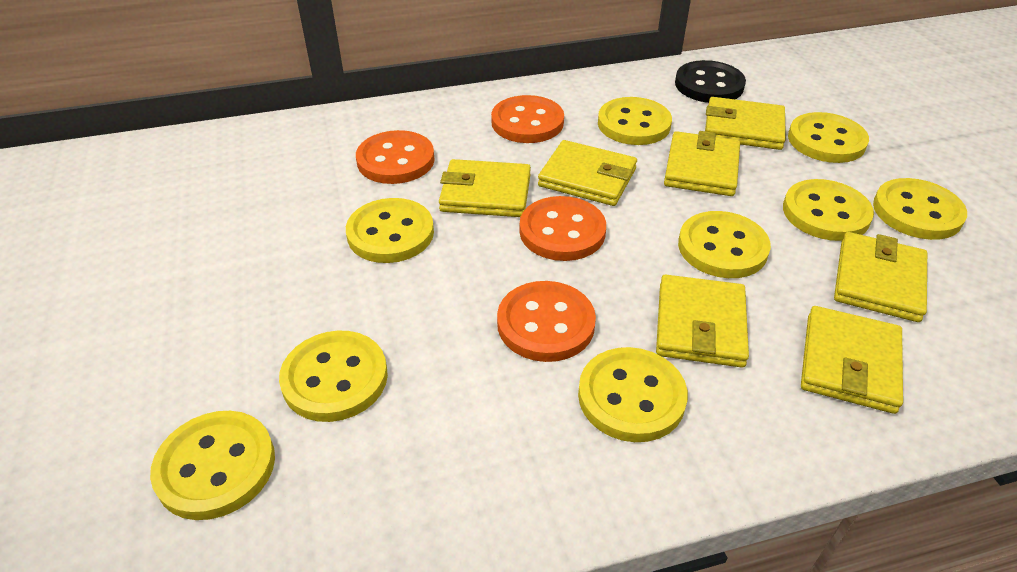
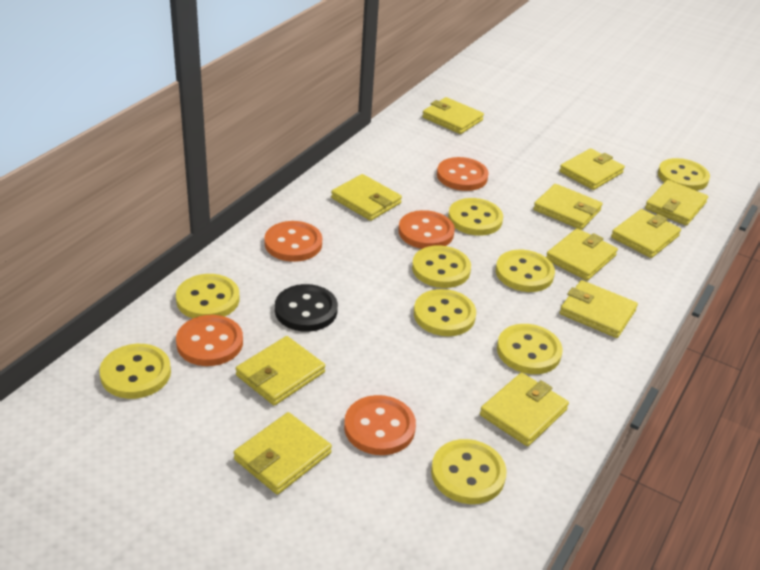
orange button: 4 -> 5
yellow wallet: 7 -> 11

